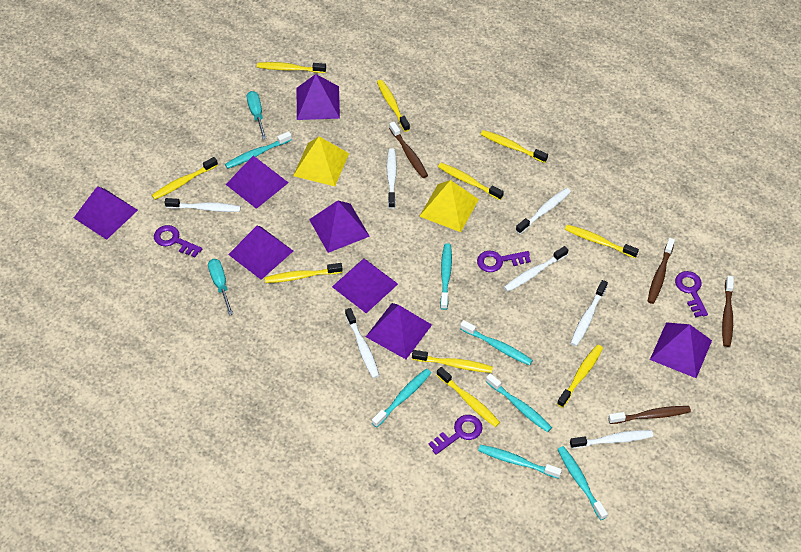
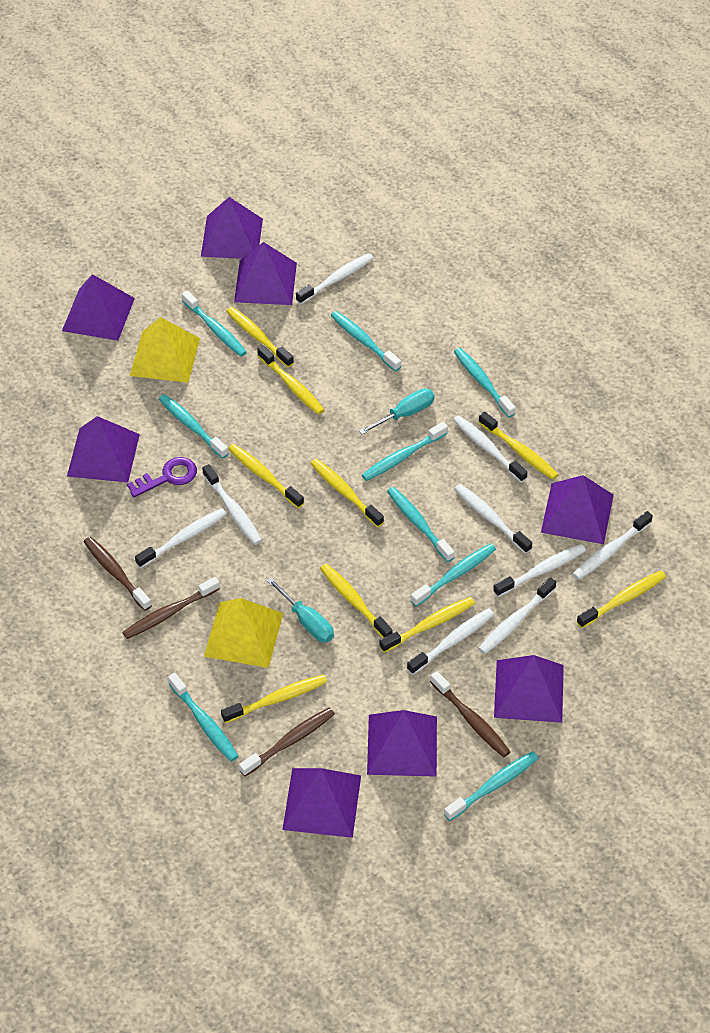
purple key: 4 -> 1
turquoise toothbrush: 7 -> 9
white toothbrush: 7 -> 9
yellow toothbrush: 10 -> 9

